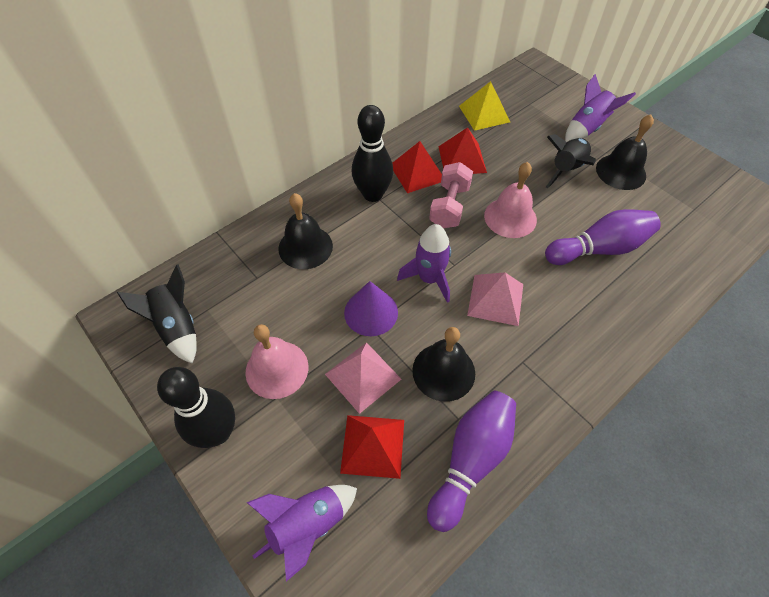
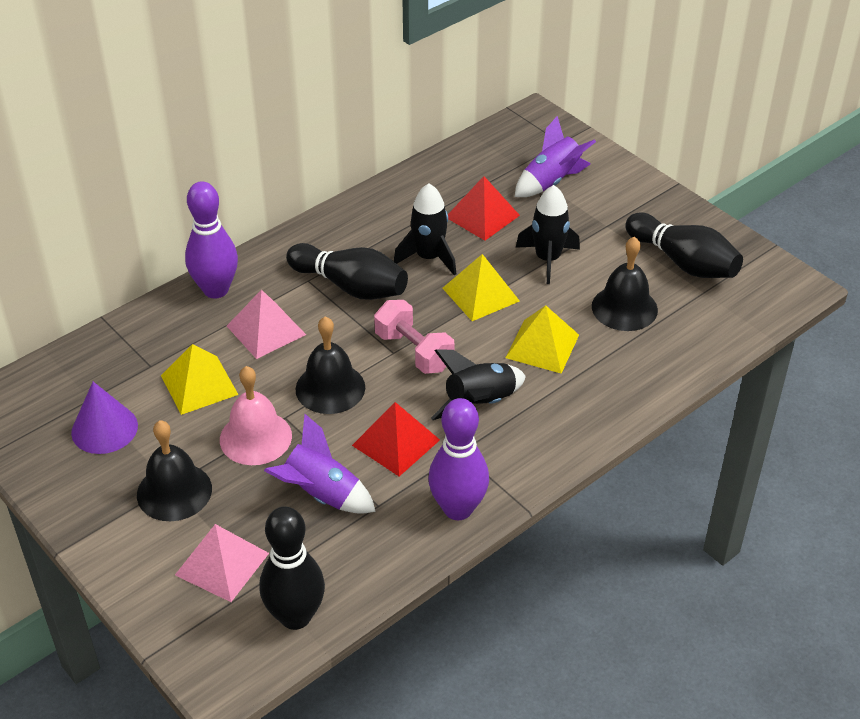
black bowling pin: 2 -> 3
black rocket: 2 -> 3
pink bell: 2 -> 1
purple rocket: 3 -> 2
red pyramid: 3 -> 2
yellow pyramid: 1 -> 3

